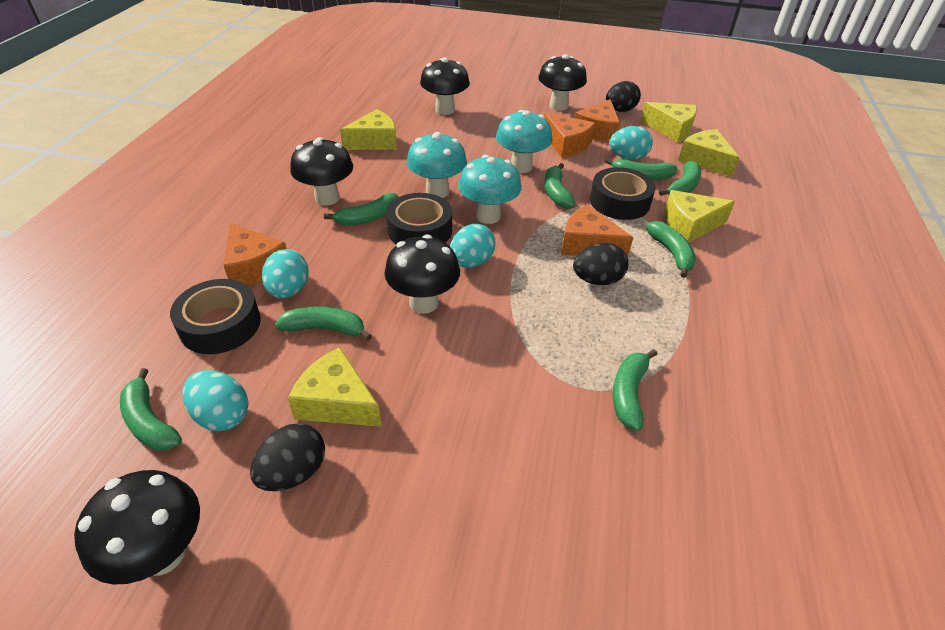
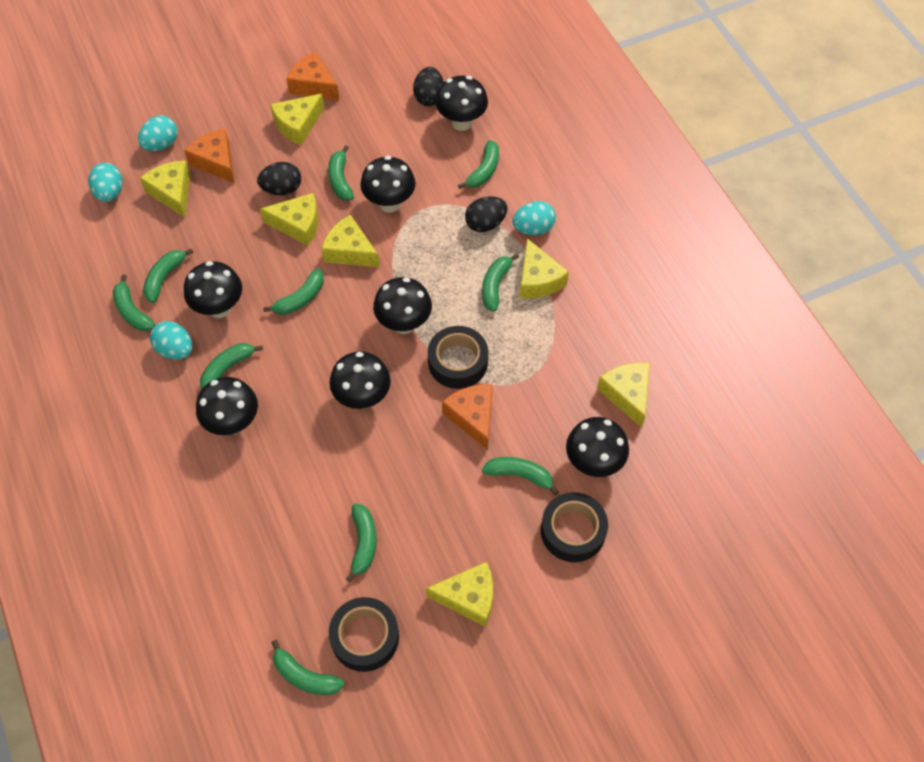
black mushroom: 5 -> 7
green banana: 8 -> 10
orange cheese: 4 -> 3
turquoise mushroom: 3 -> 0
yellow cheese: 5 -> 7

